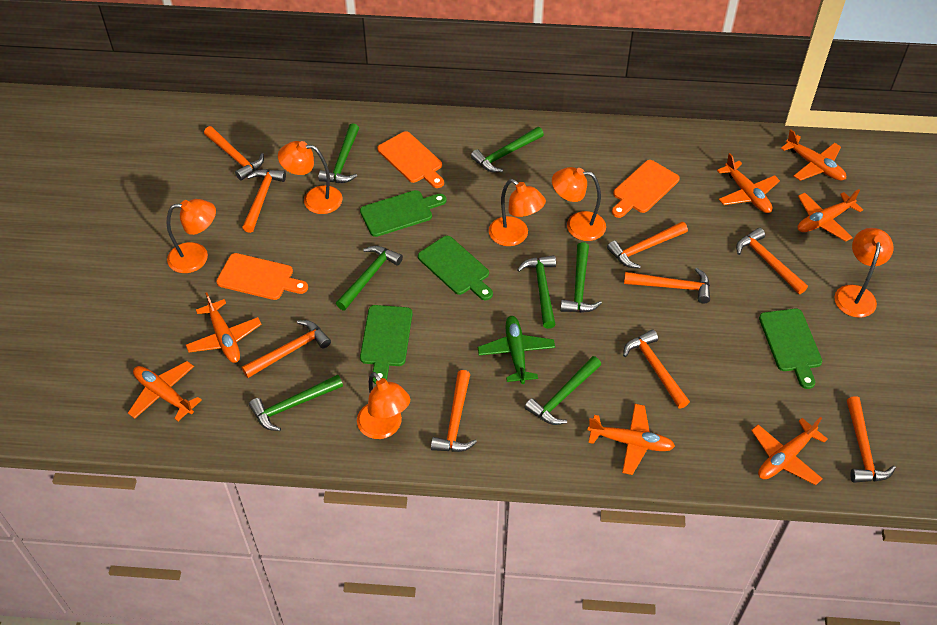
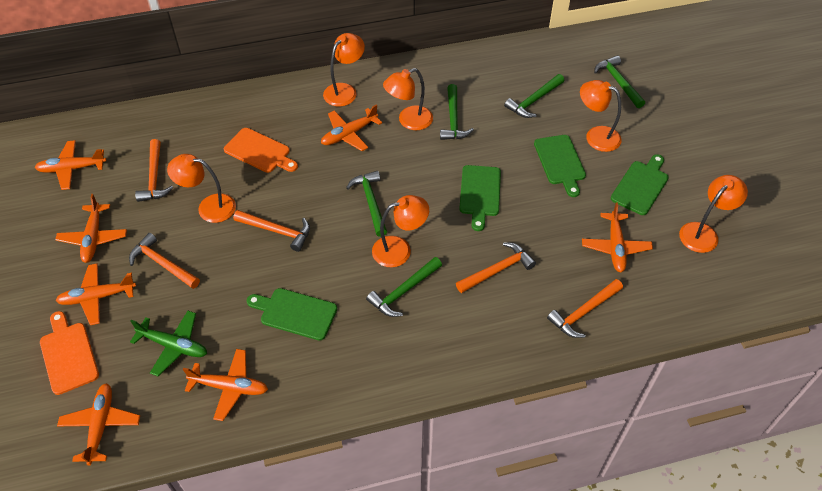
green hammer: 7 -> 5
orange cutting board: 3 -> 2
orange hammer: 9 -> 5

